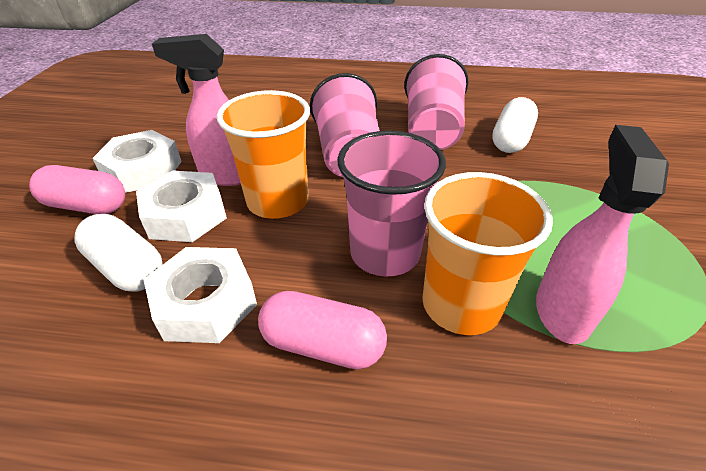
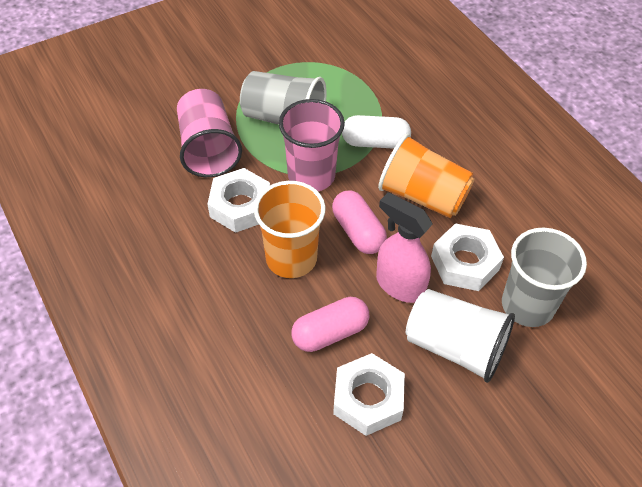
grey cup: 0 -> 2
pink cup: 3 -> 2
pink spray bottle: 2 -> 1
white capsule: 2 -> 1
white cup: 0 -> 1

